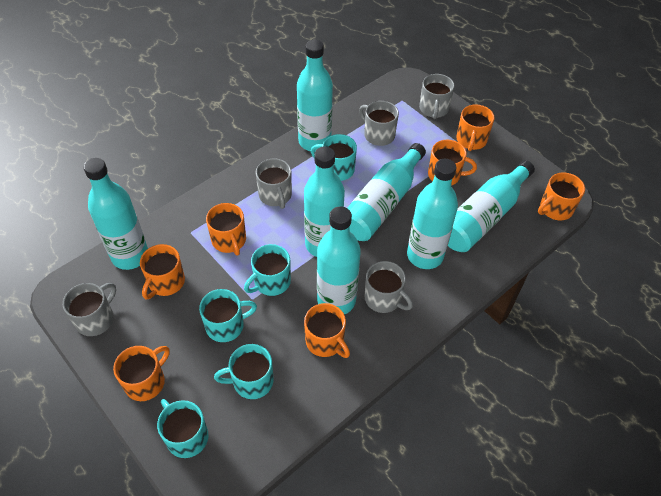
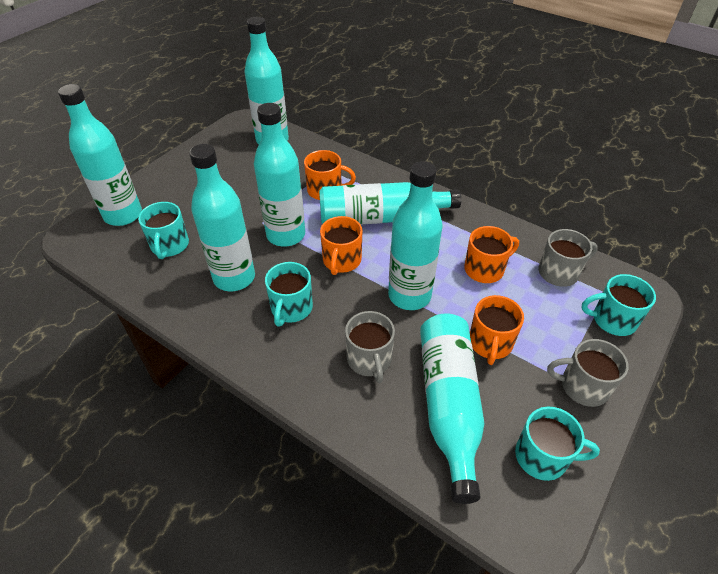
grey mug: 5 -> 3
orange mug: 7 -> 4
turquoise mug: 5 -> 4

